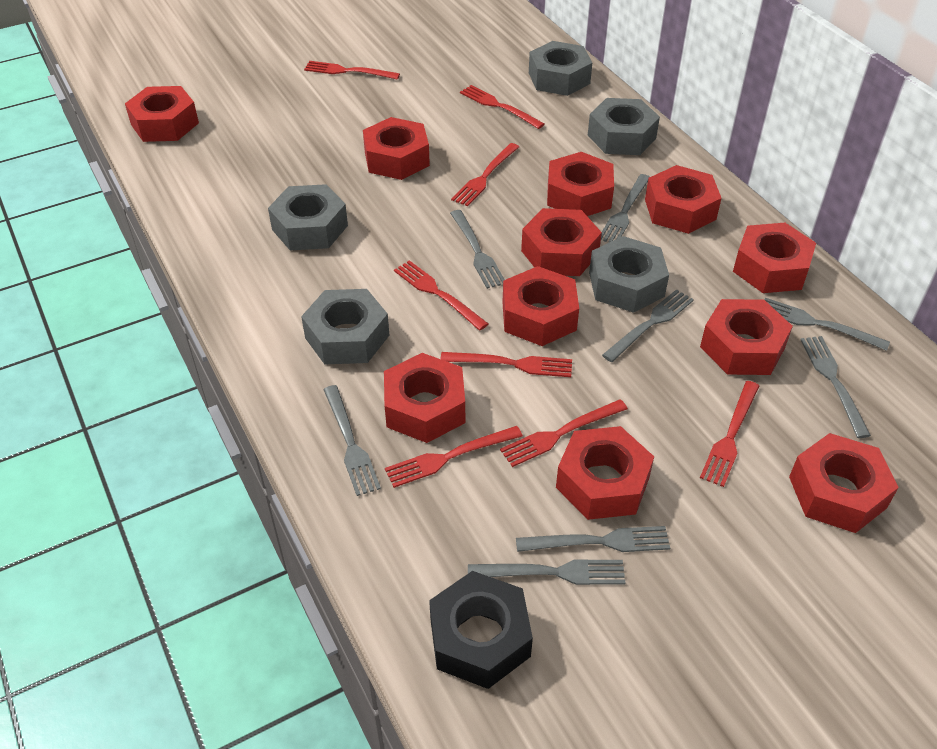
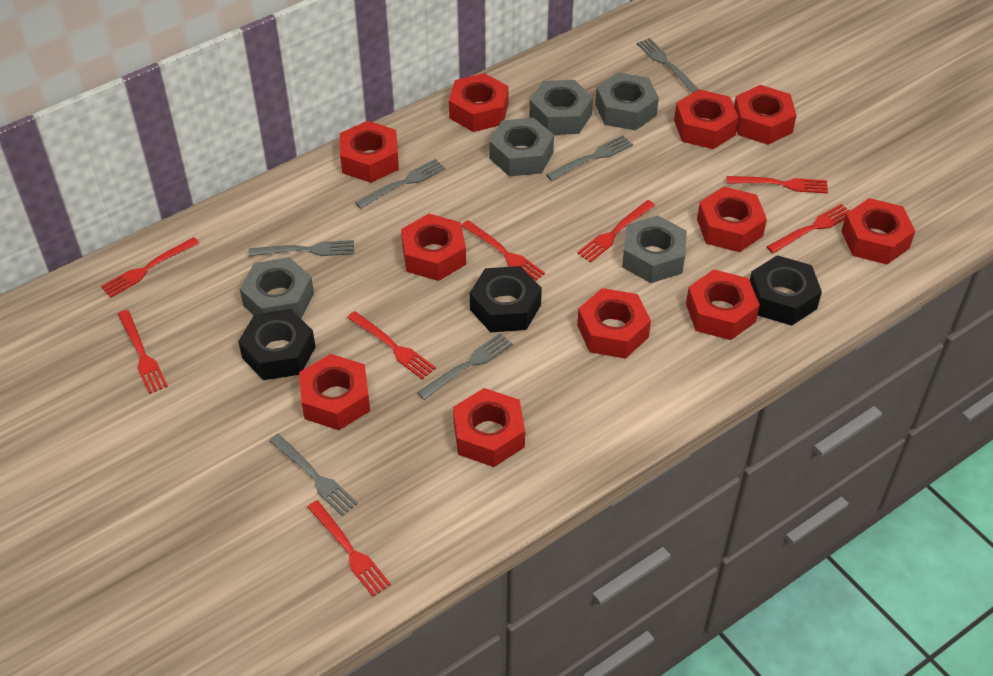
black nut: 1 -> 3
grey fork: 8 -> 6

